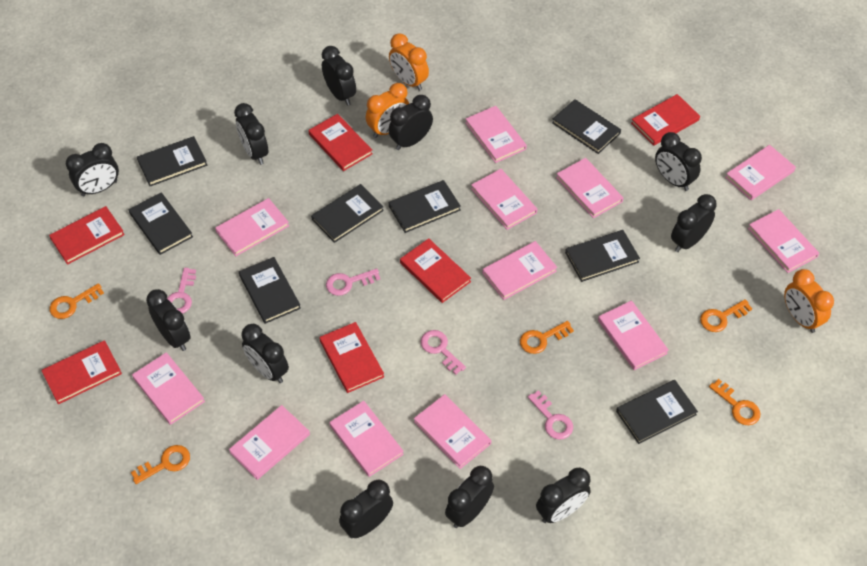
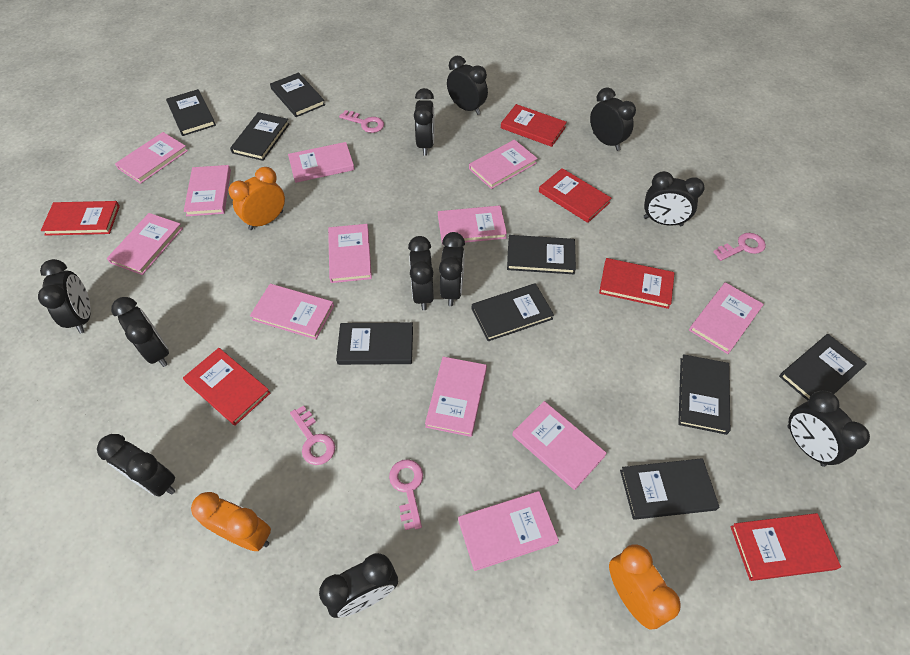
black book: 8 -> 9
orange key: 5 -> 0

